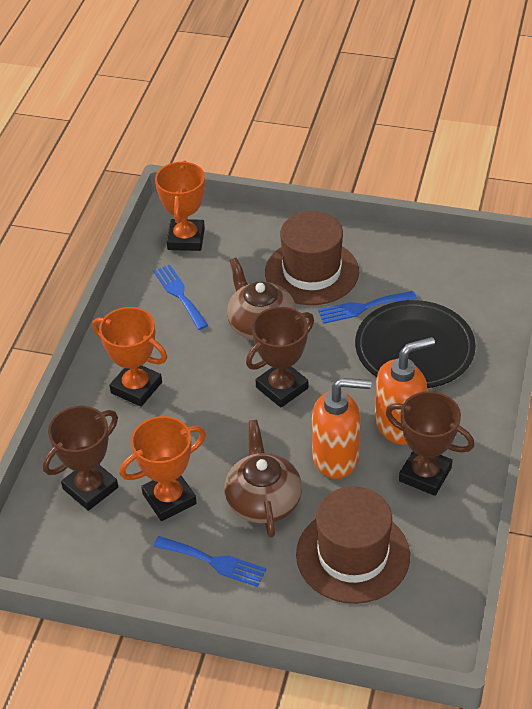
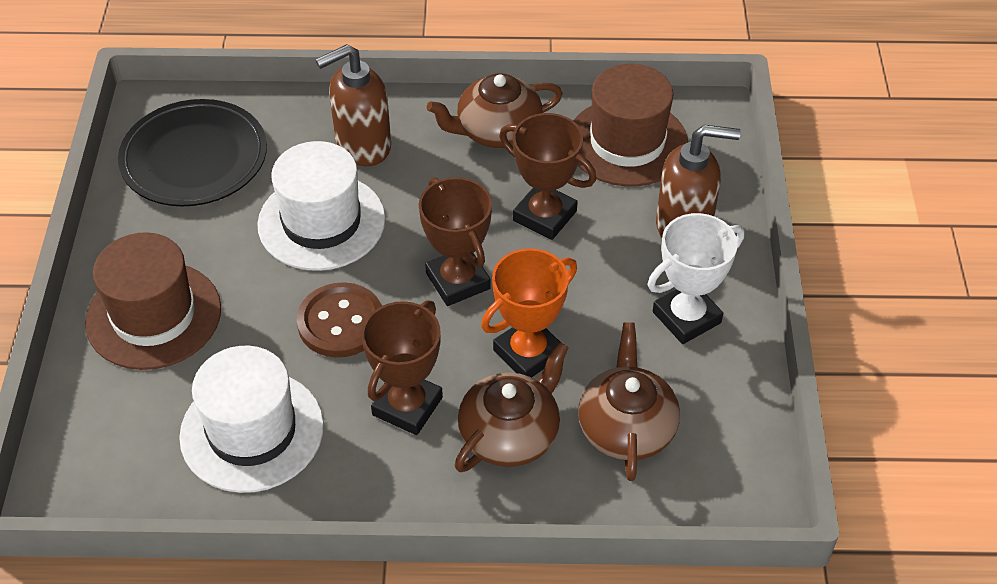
blue fork: 3 -> 0
brown button: 0 -> 1
brown soap dispenser: 0 -> 2
brown teapot: 2 -> 3
orange soap dispenser: 2 -> 0
orange trophy: 3 -> 1
white hat: 0 -> 2
white trophy: 0 -> 1

